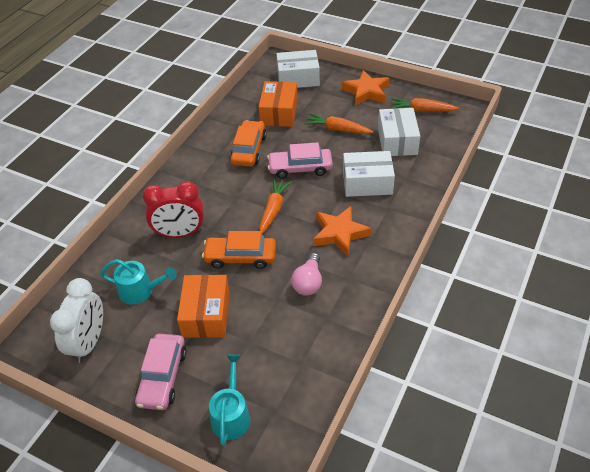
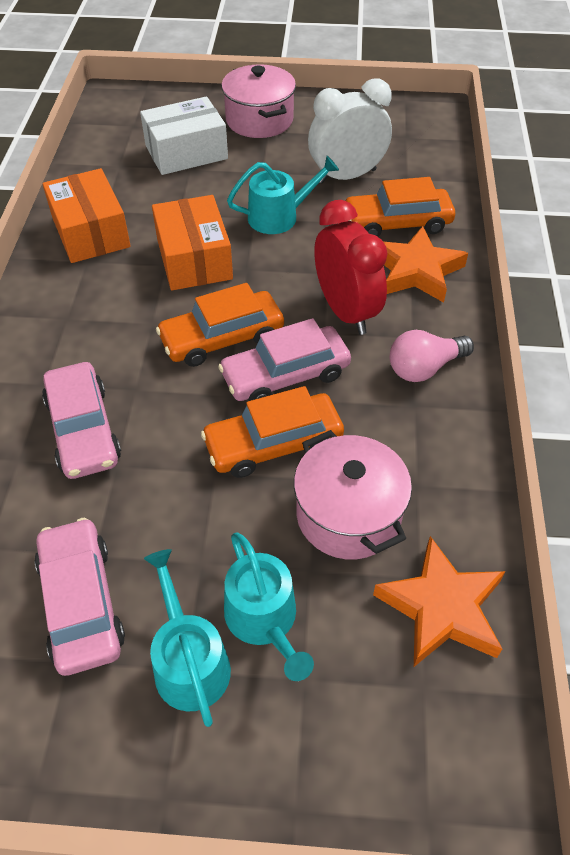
orange car: 2 -> 3
orange carrot: 3 -> 0
pink car: 2 -> 3
pink pot: 0 -> 2
turquoise watering can: 2 -> 3
white box: 3 -> 1

